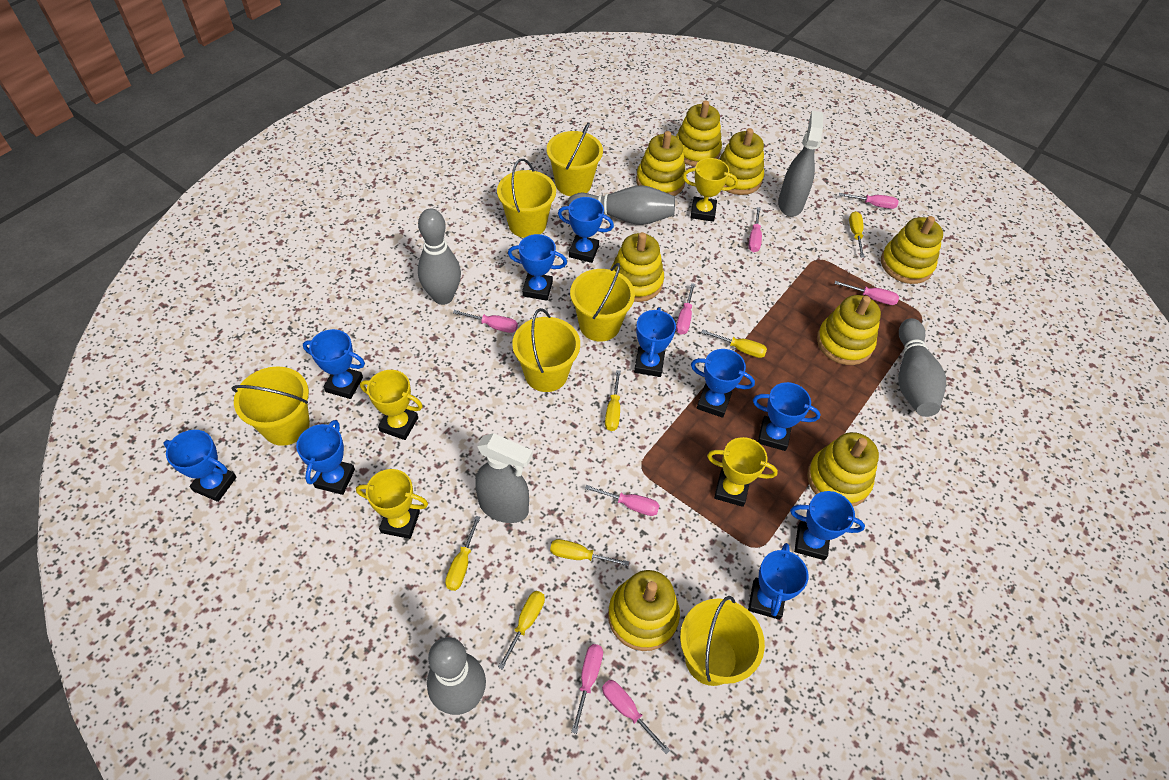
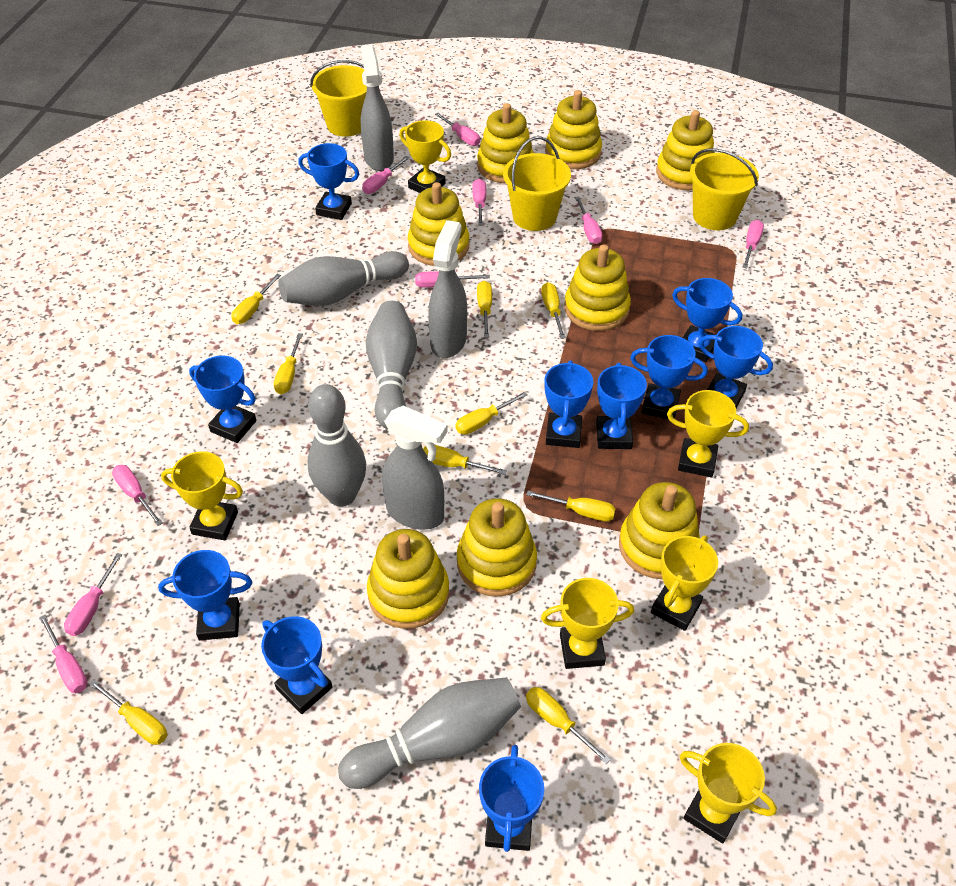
grey spray bottle: 2 -> 3
pink screwdriver: 8 -> 9
yellow bucket: 6 -> 3
yellow screwdriver: 6 -> 9
yellow trophy: 4 -> 6

